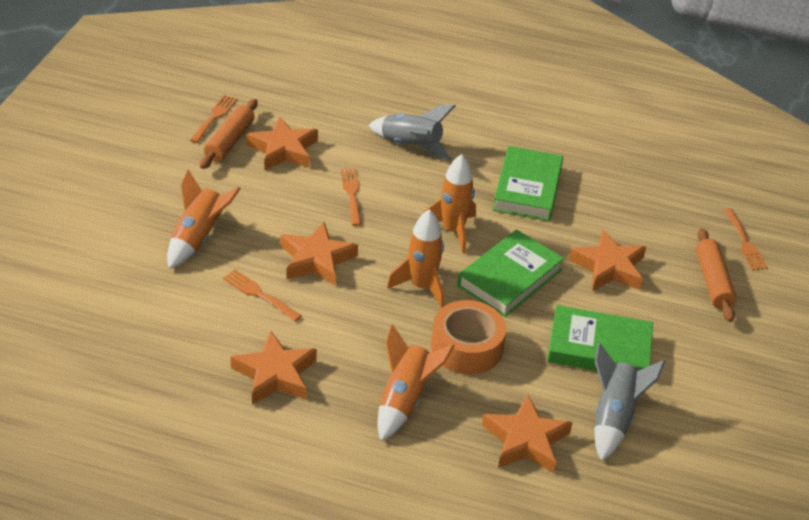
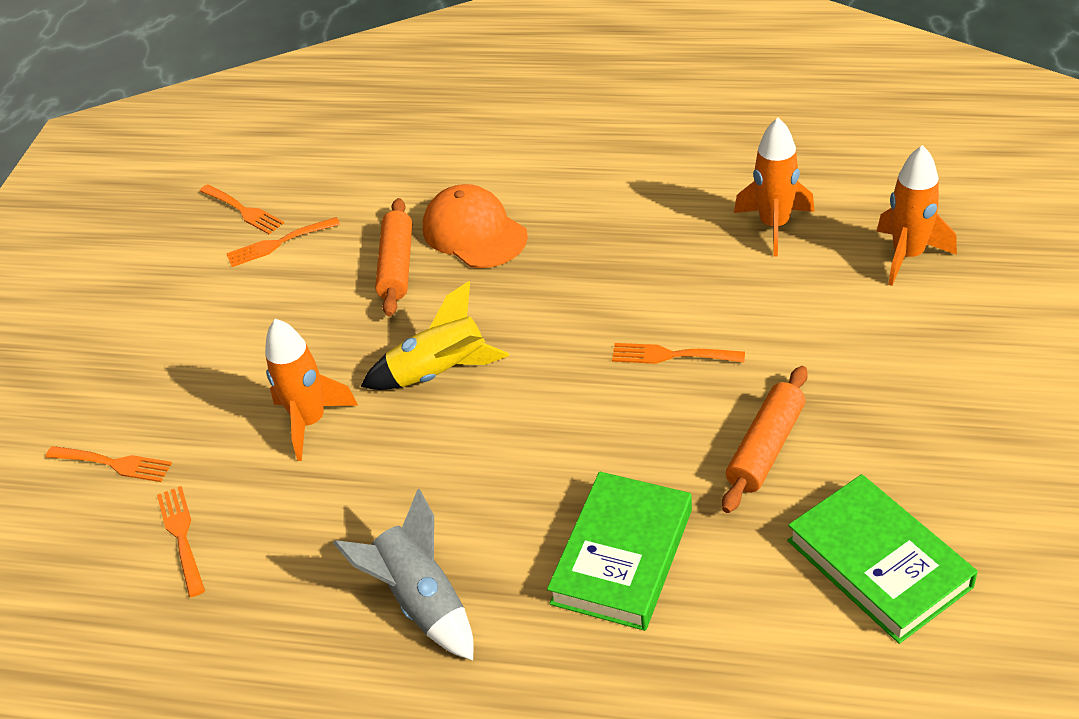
green book: 3 -> 2
grey rocket: 2 -> 1
orange cap: 0 -> 1
orange fork: 4 -> 5
orange rocket: 4 -> 3
orange star: 5 -> 0
orange tape: 1 -> 0
yellow rocket: 0 -> 1

